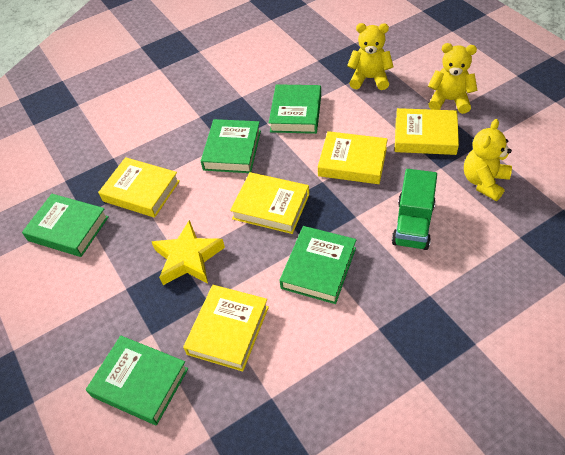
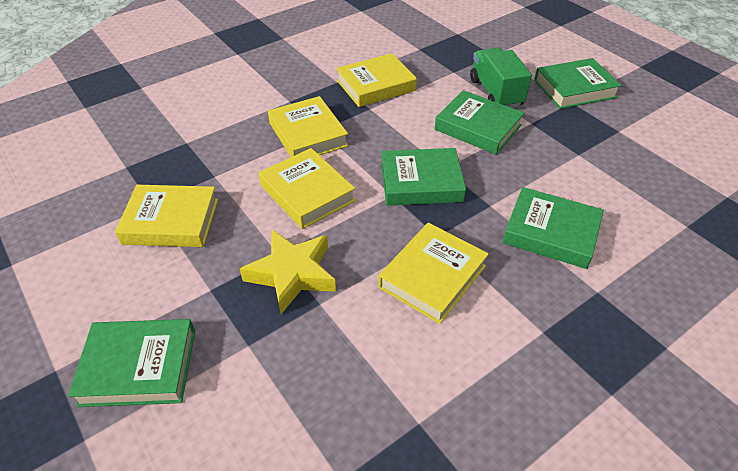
yellow teddy bear: 3 -> 0

